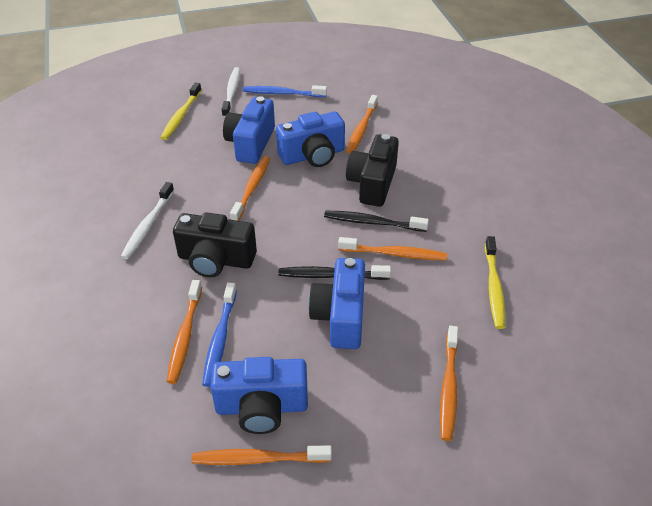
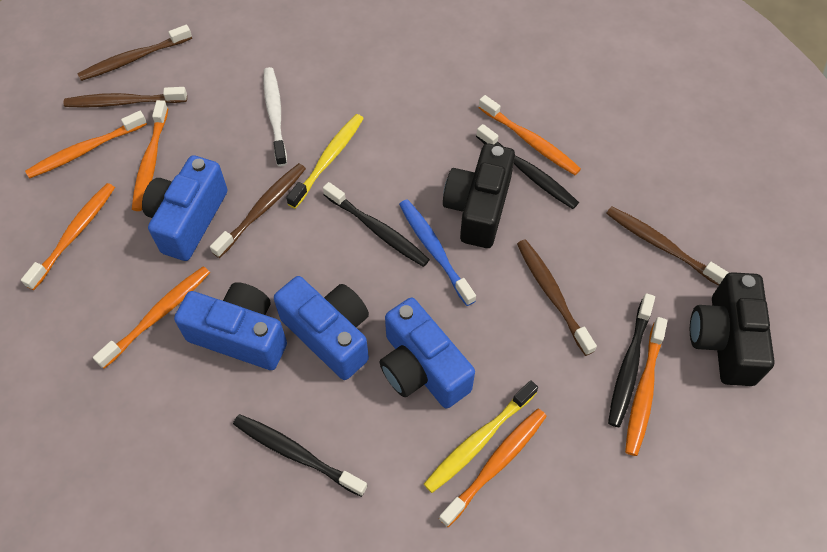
black toothbrush: 2 -> 4
blue toothbrush: 2 -> 1
brown toothbrush: 0 -> 5
orange toothbrush: 6 -> 7
white toothbrush: 2 -> 1

